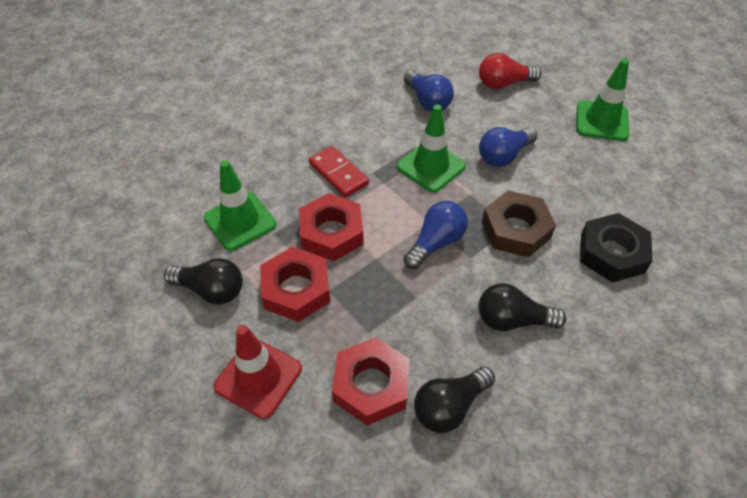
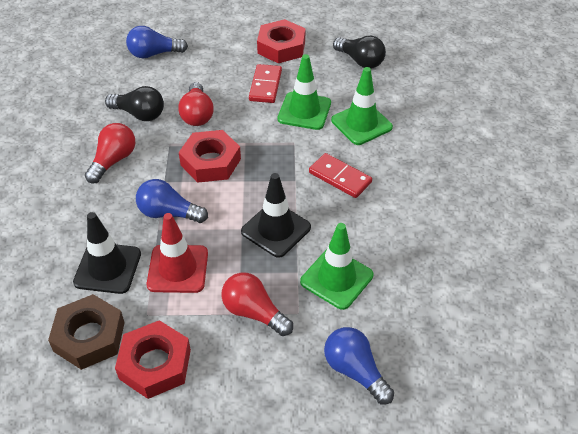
black light bulb: 3 -> 2
black nut: 1 -> 0
black traffic cone: 0 -> 2
red domino: 1 -> 2
red light bulb: 1 -> 3

